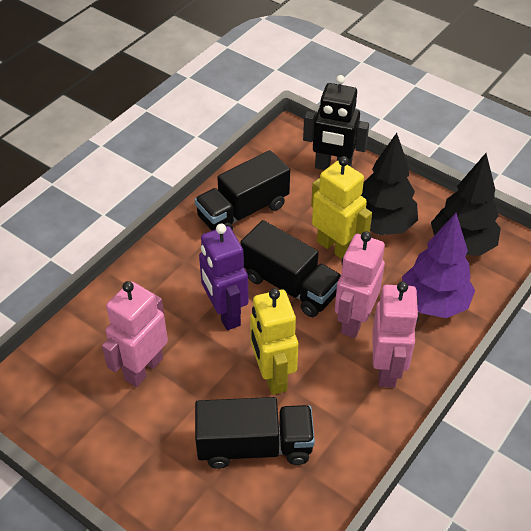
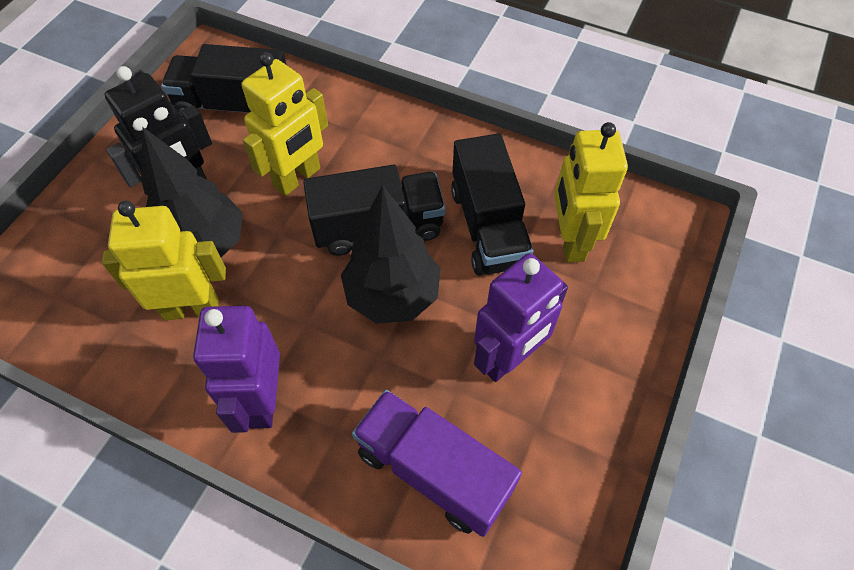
pink robot: 3 -> 0
purple robot: 1 -> 2
purple tree: 1 -> 0
purple truck: 0 -> 1
yellow robot: 2 -> 3

